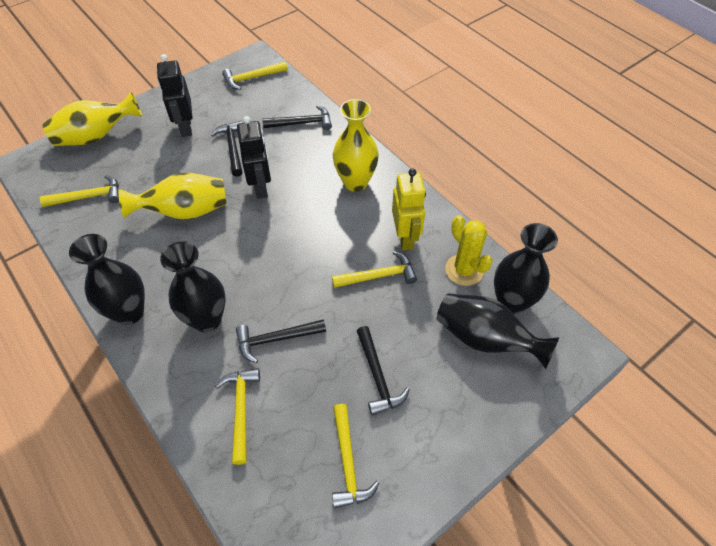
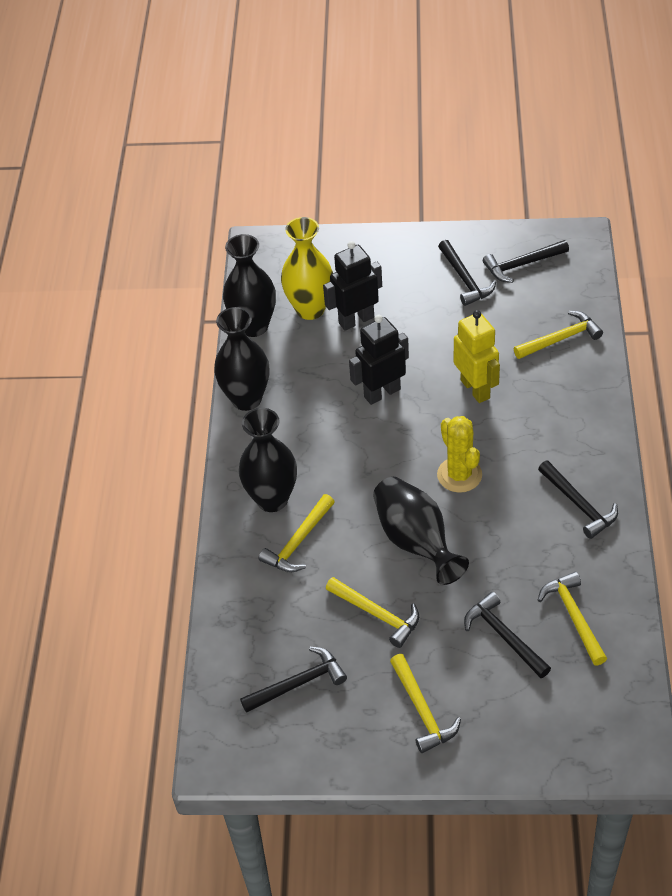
black hammer: 4 -> 5
yellow vase: 3 -> 1

